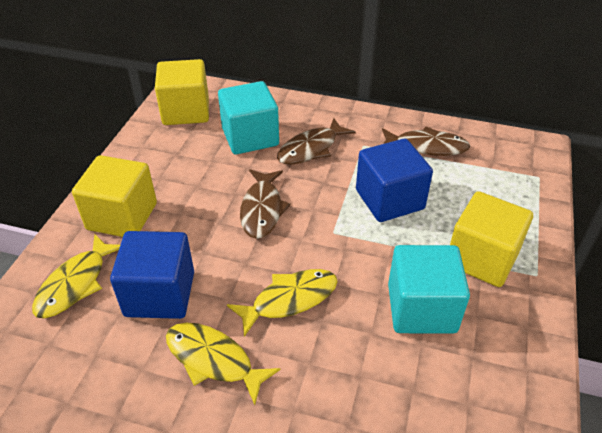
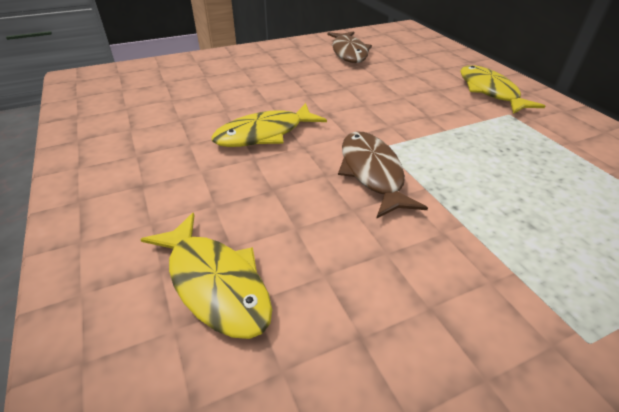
blue cube: 2 -> 0
brown fish: 3 -> 2
turquoise cube: 2 -> 0
yellow cube: 3 -> 0

